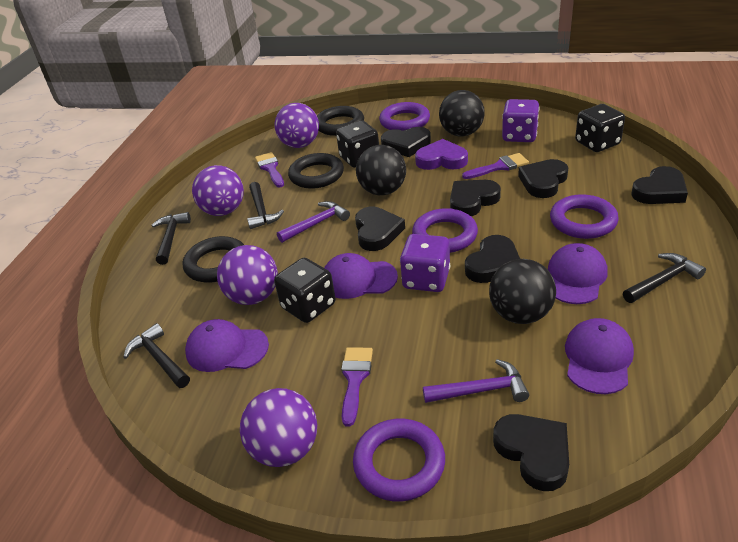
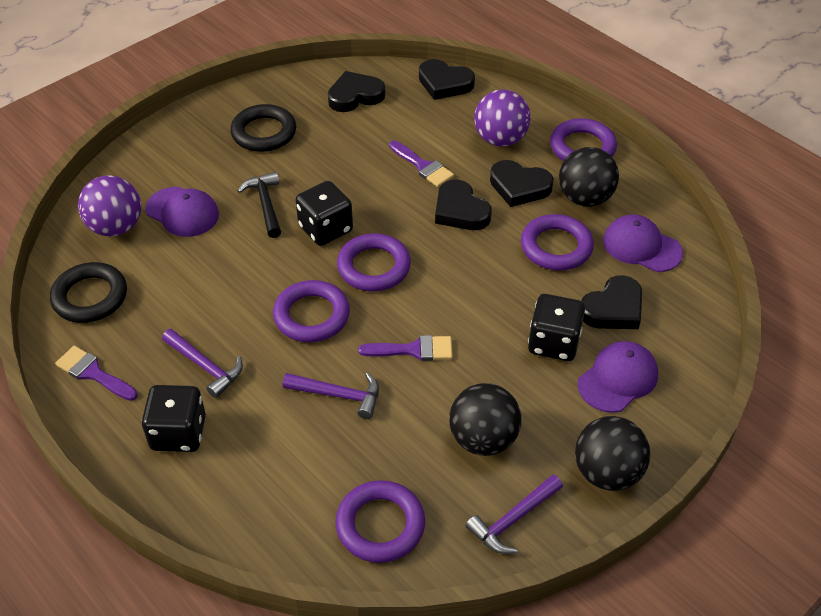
black hammer: 4 -> 1
black heart: 7 -> 5
black ring: 3 -> 2
purple ball: 4 -> 2
purple cap: 4 -> 3
purple dice: 2 -> 0
purple hammer: 2 -> 3
purple heart: 1 -> 0
purple ring: 4 -> 5

